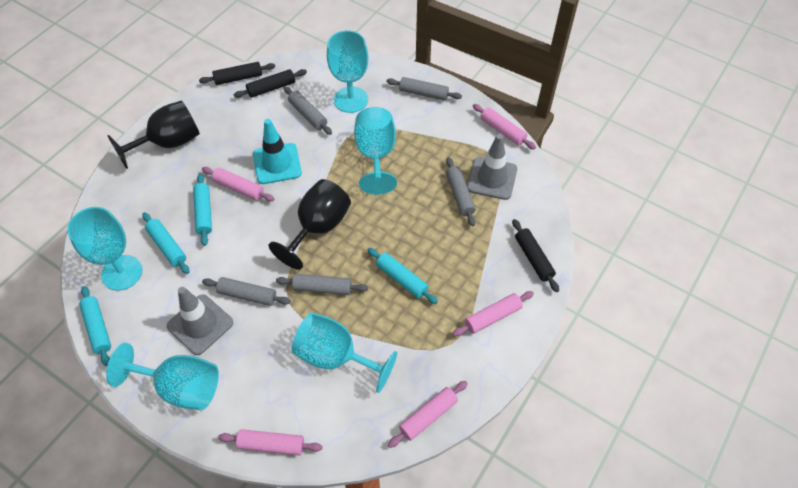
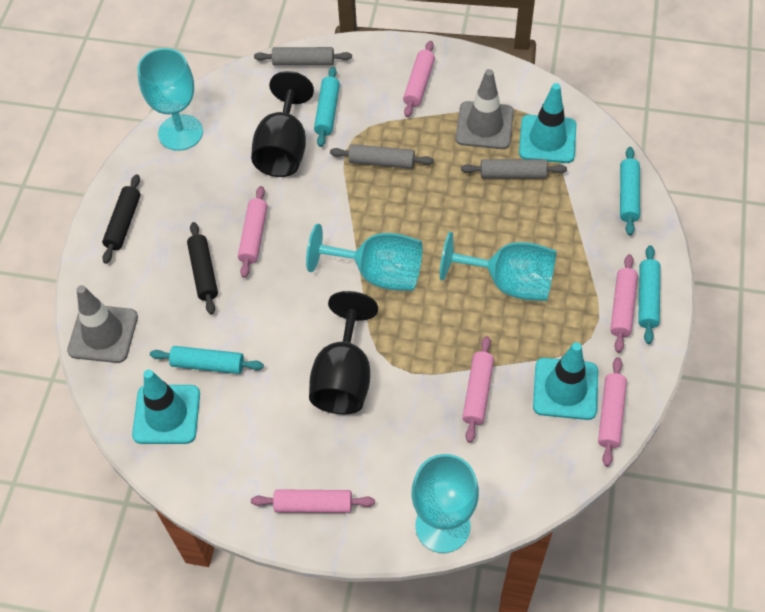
black rolling pin: 3 -> 2
grey rolling pin: 5 -> 3
pink rolling pin: 5 -> 6
turquoise goblet: 5 -> 4
turquoise traffic cone: 1 -> 3

